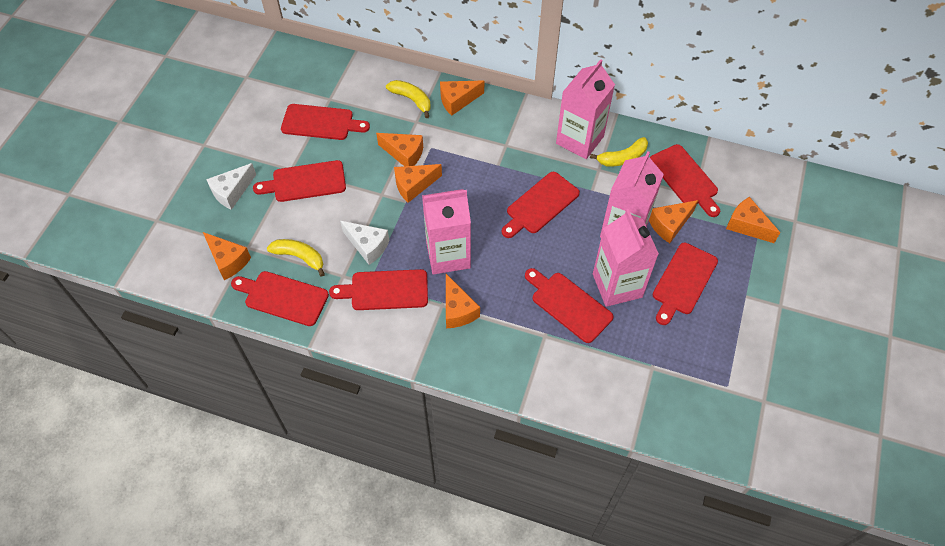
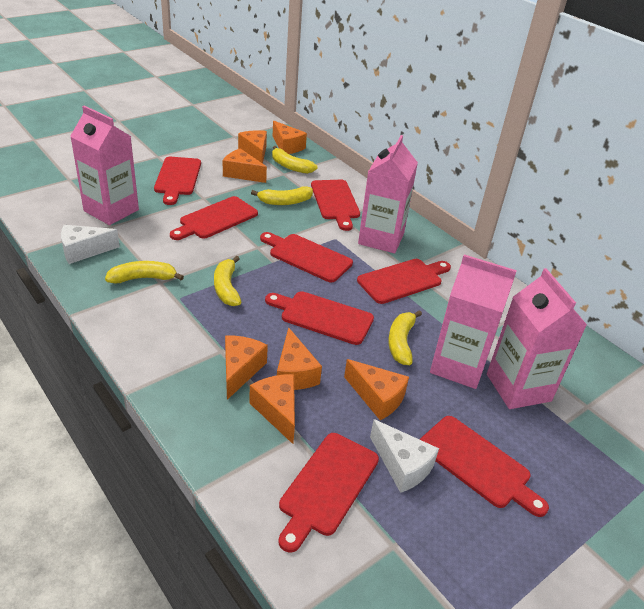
yellow banana: 3 -> 5

